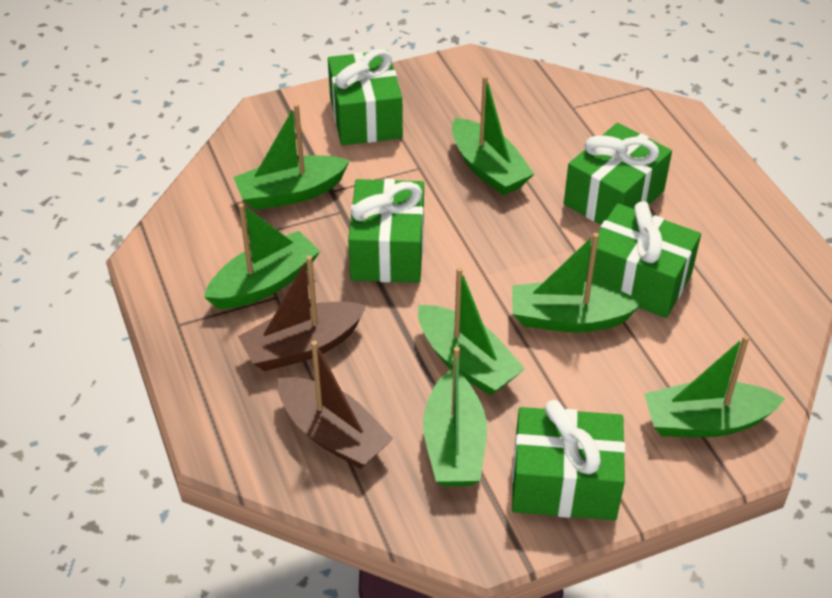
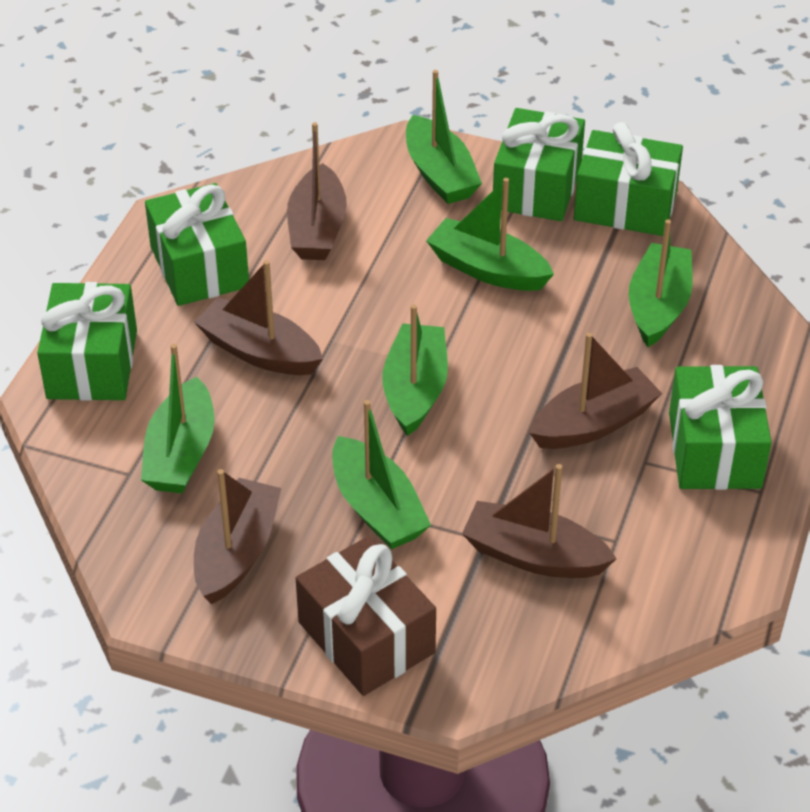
brown boat: 2 -> 5
brown gift: 0 -> 1
green boat: 7 -> 6

